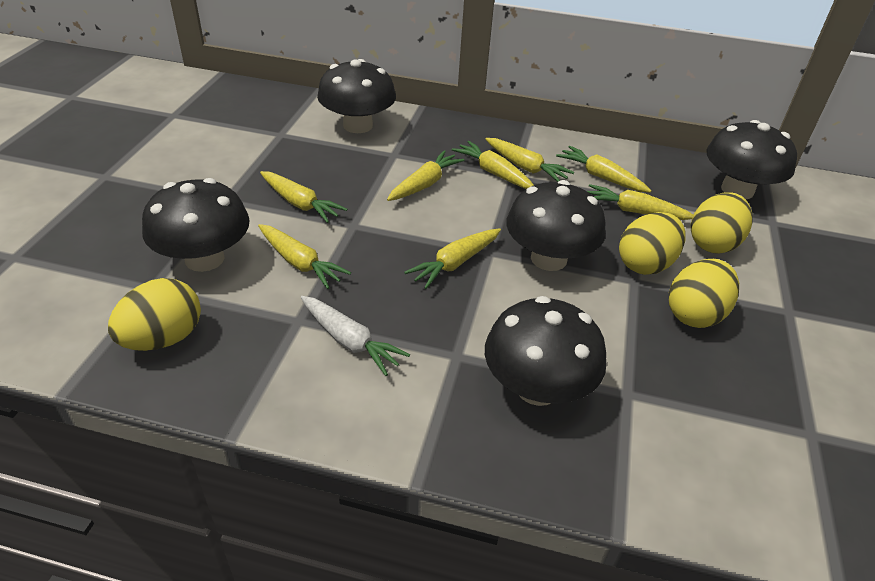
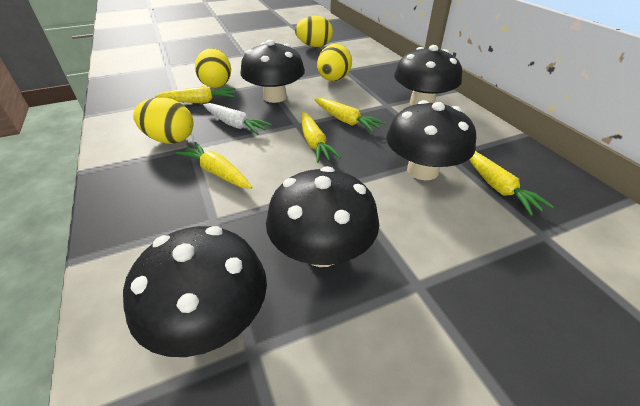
yellow carrot: 8 -> 5

